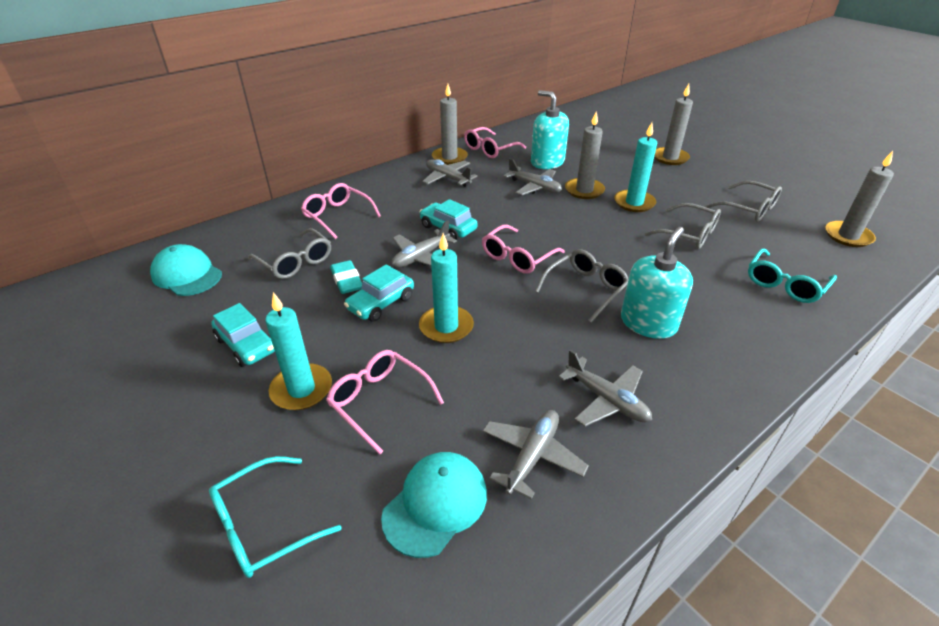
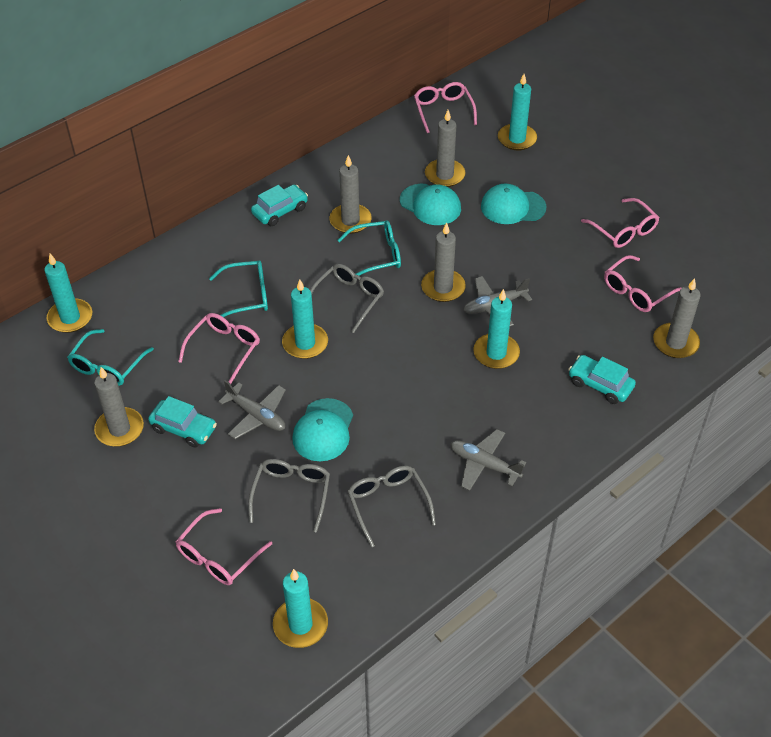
grey candle: 4 -> 5
grey glasses: 4 -> 3
grey plane: 5 -> 3
pink glasses: 4 -> 5
turquoise candle: 3 -> 5
turquoise cap: 2 -> 3
turquoise eraser: 1 -> 0
turquoise glasses: 2 -> 3
turquoise soap dispenser: 2 -> 0

